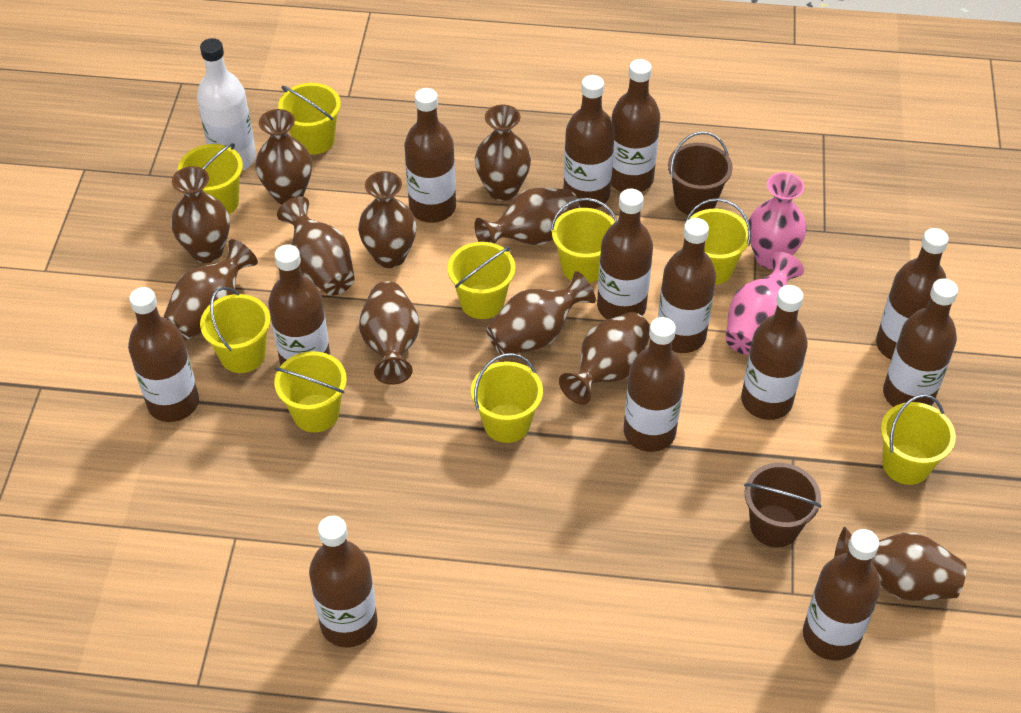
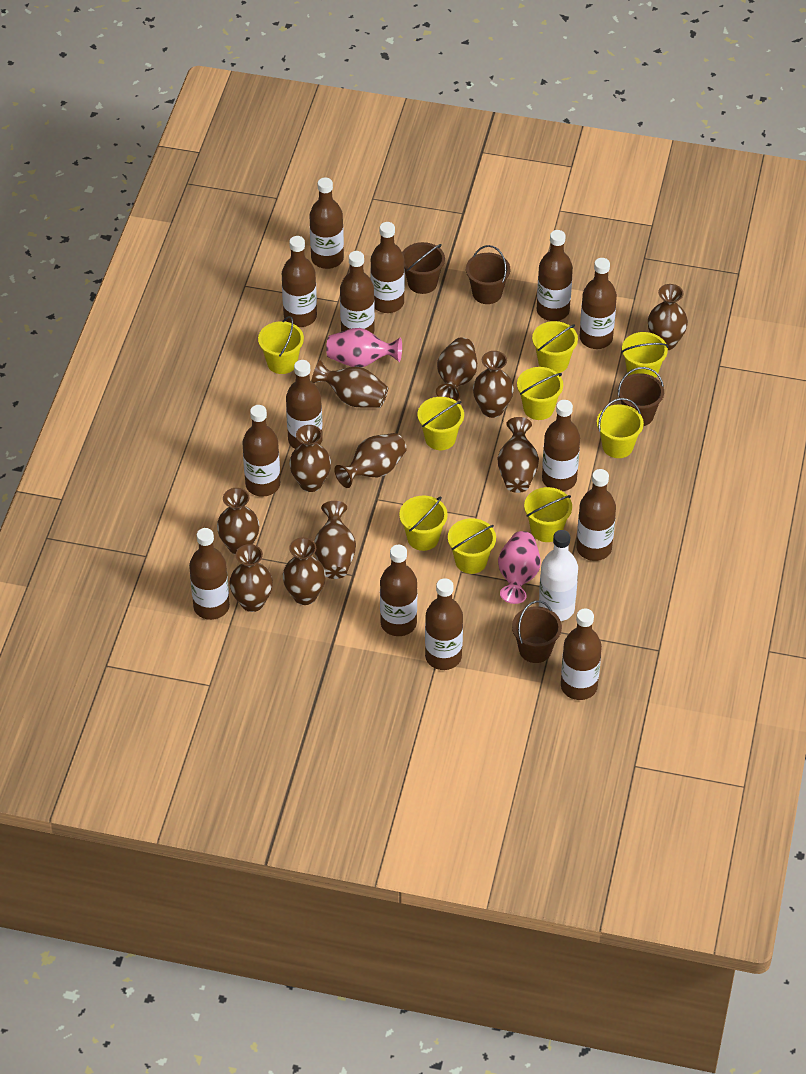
brown bottle: 13 -> 14
brown bucket: 2 -> 4

